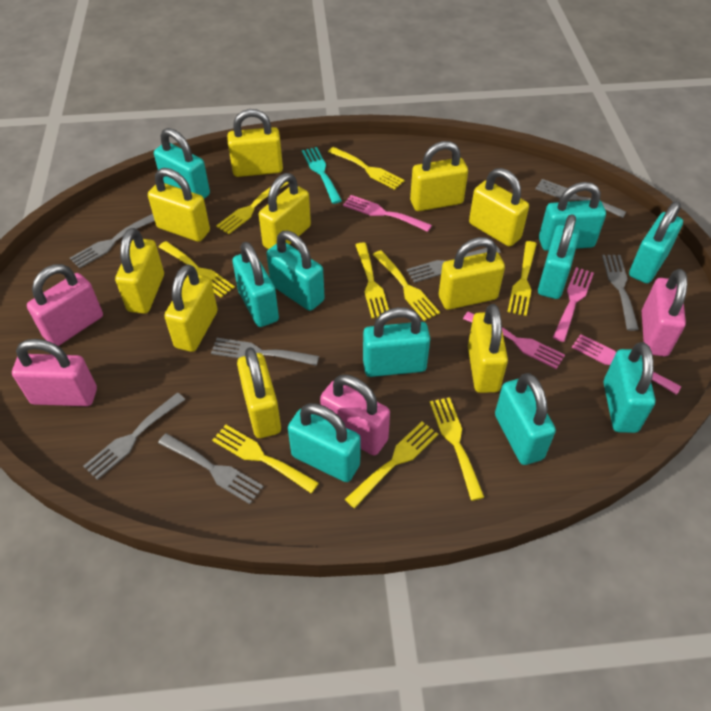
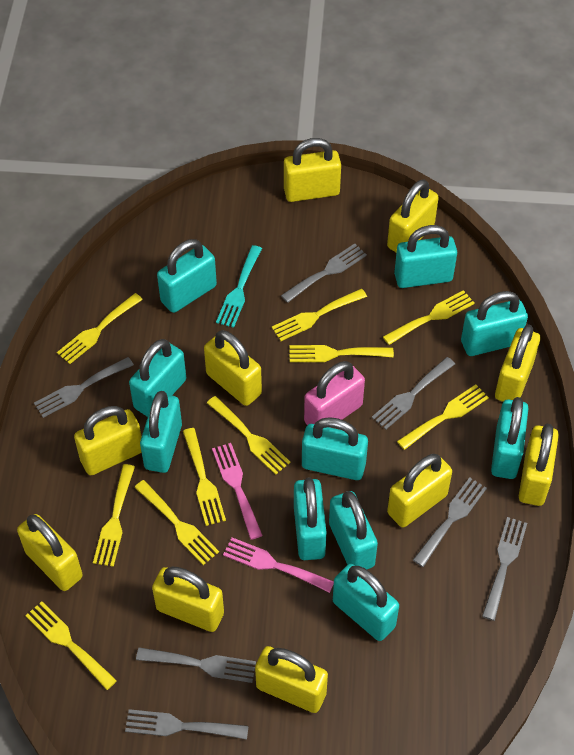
pink fork: 4 -> 2
pink padlock: 4 -> 1
yellow fork: 9 -> 10

